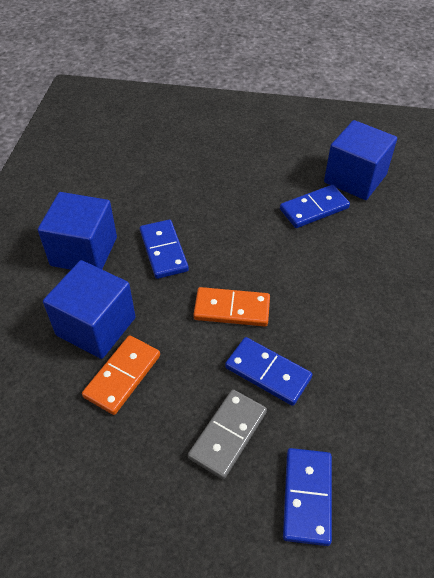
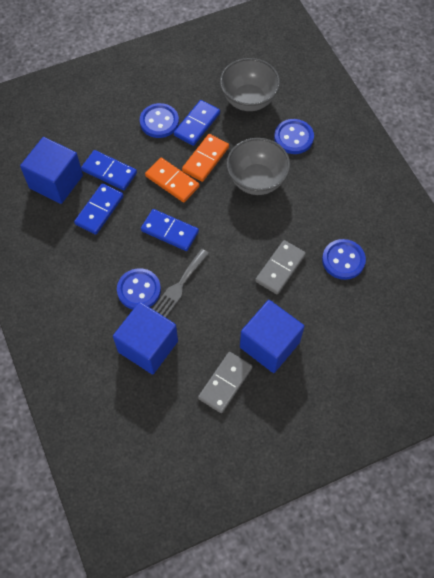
blue button: 0 -> 4
grey bowl: 0 -> 2
grey domino: 1 -> 2
grey fork: 0 -> 1

